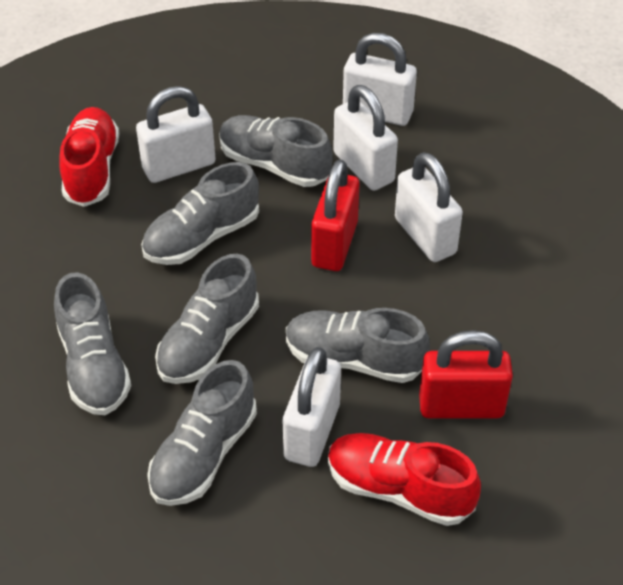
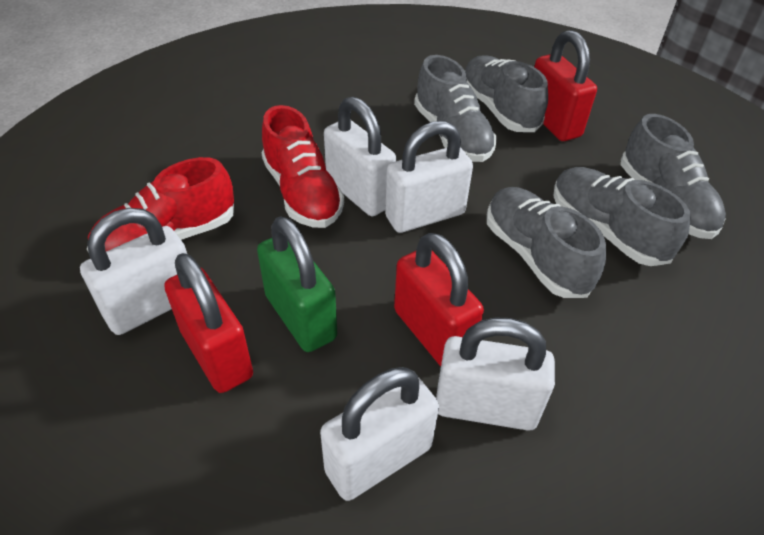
green padlock: 0 -> 1
grey shoe: 6 -> 5
red padlock: 2 -> 3

